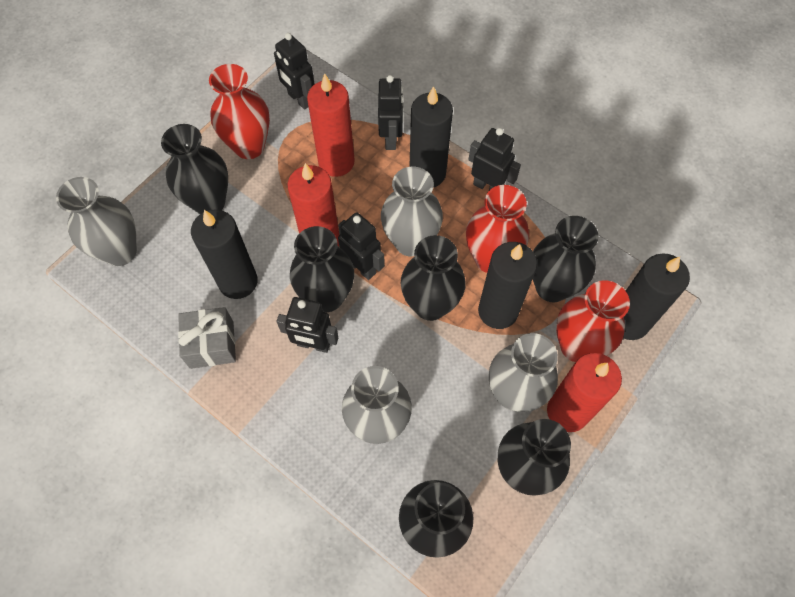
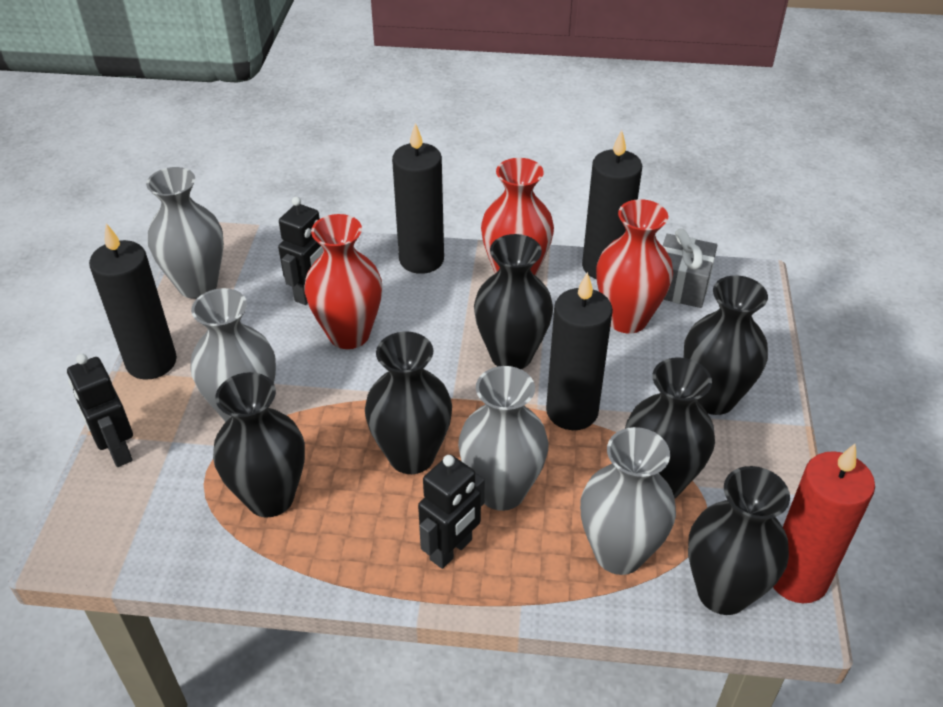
black robot: 5 -> 3
red candle: 3 -> 1

